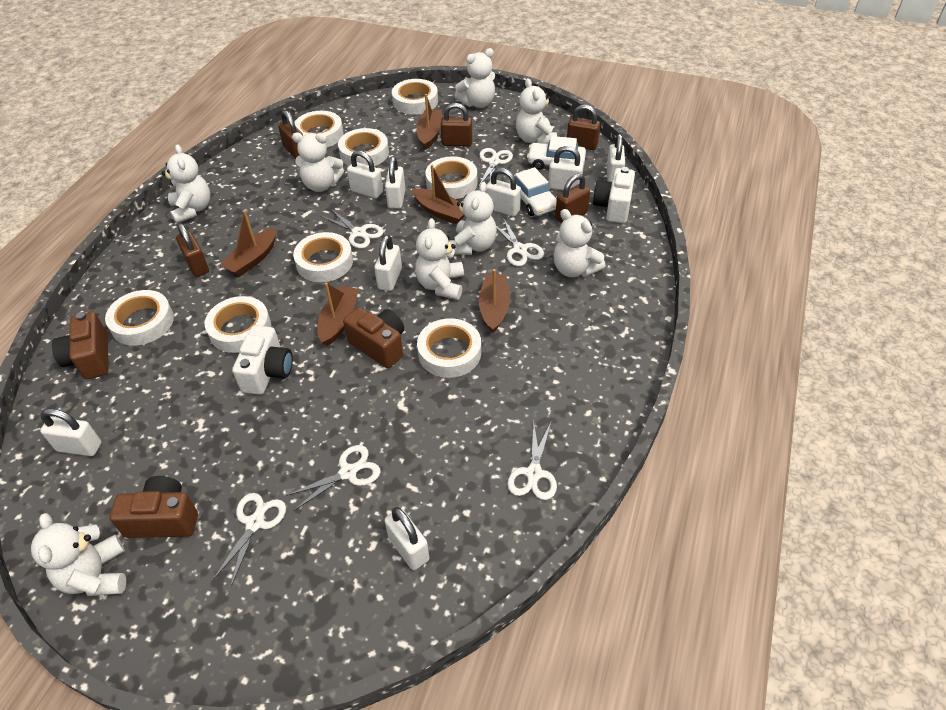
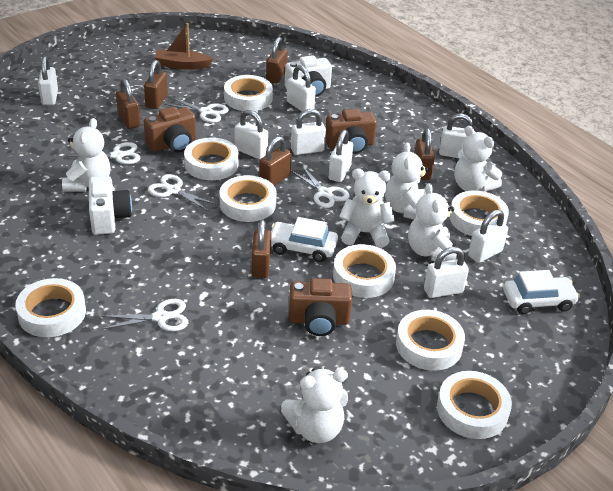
brown boat: 5 -> 1
brown padlock: 5 -> 6
white scissors: 6 -> 5
white teddy bear: 8 -> 6

